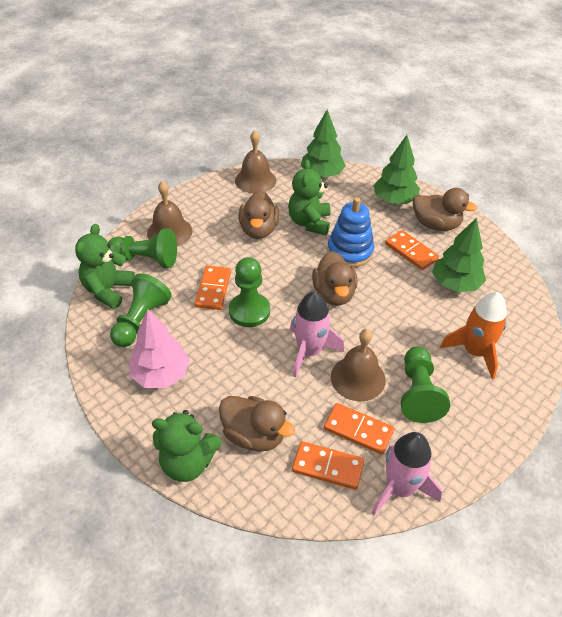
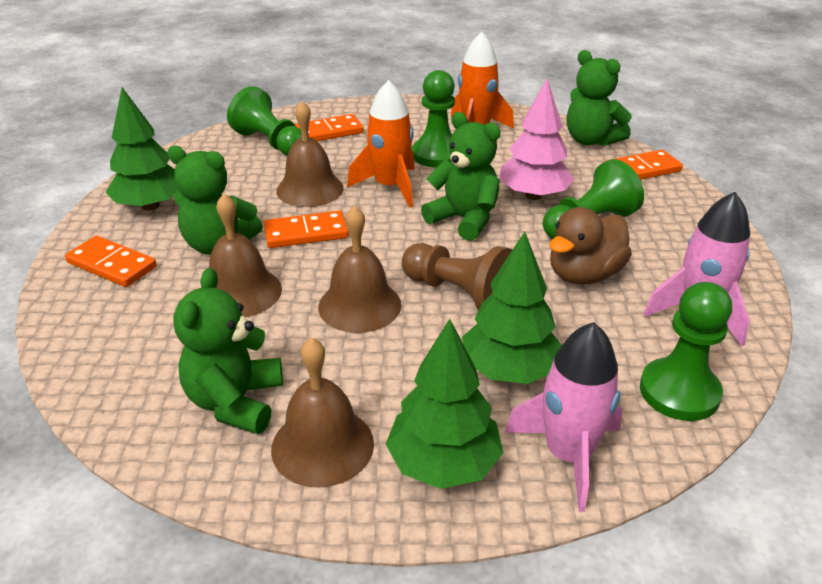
blue stacking toy: 1 -> 0
brown bell: 3 -> 4
brown duck: 4 -> 1
brown pawn: 0 -> 1
green teddy bear: 3 -> 4
orange rocket: 1 -> 2

